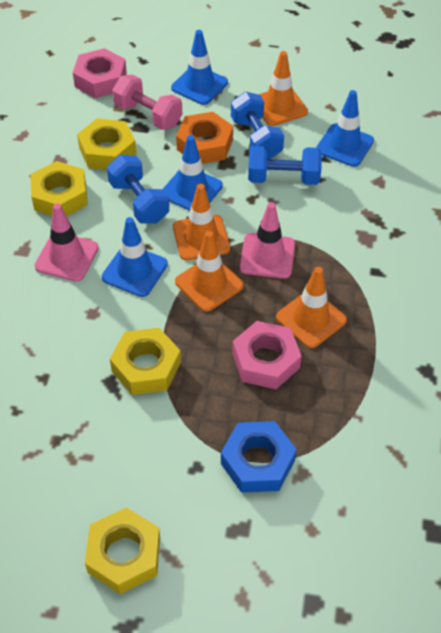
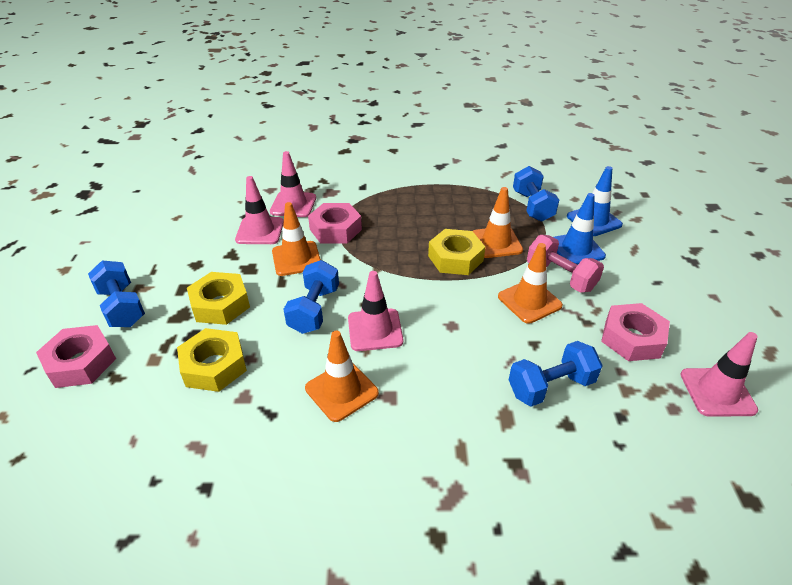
blue dumbbell: 3 -> 4
blue nut: 1 -> 0
blue traffic cone: 4 -> 2
orange nut: 1 -> 0
pink nut: 2 -> 3
pink traffic cone: 2 -> 4
yellow nut: 4 -> 3

